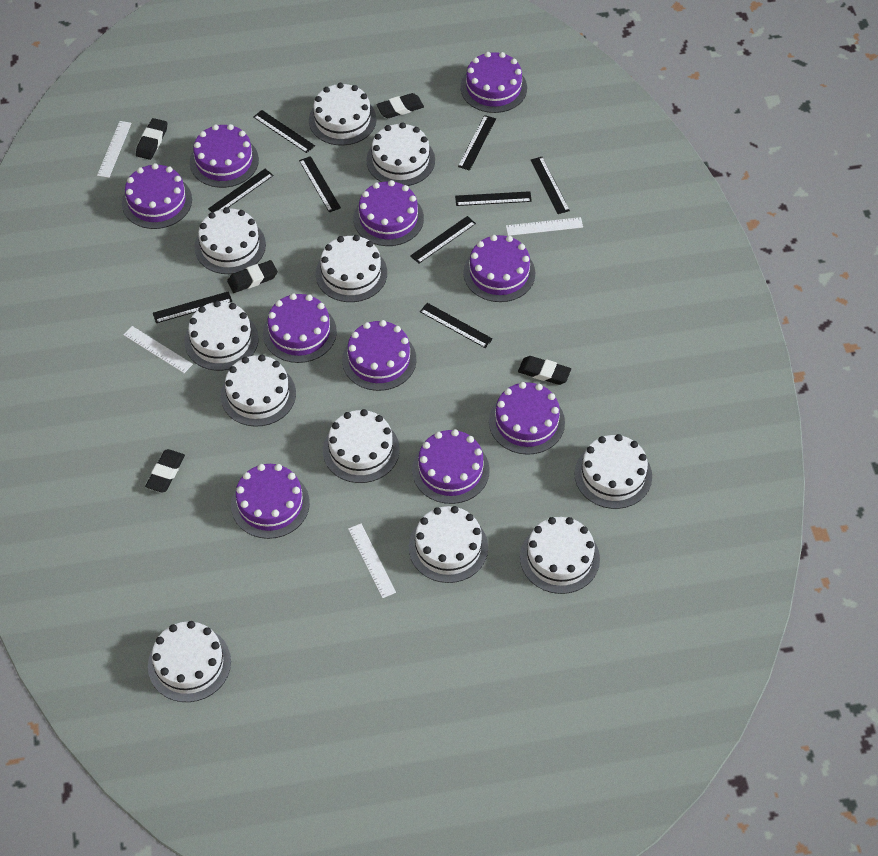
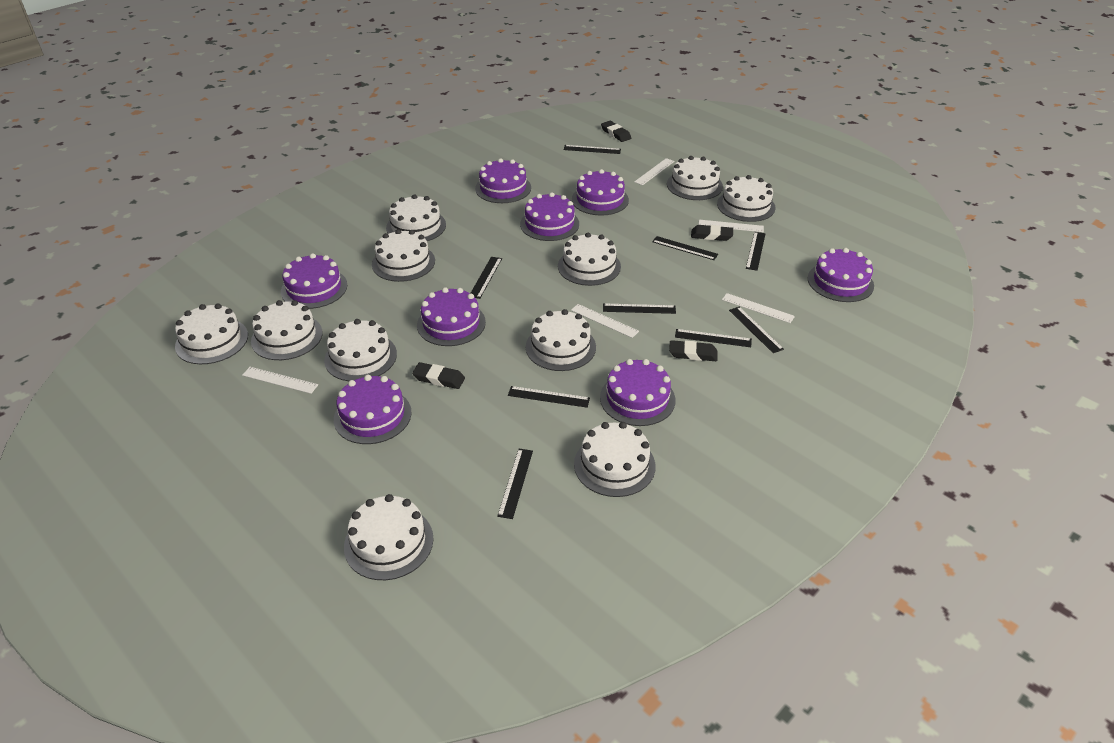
black eraser: 5 -> 4
purple cake: 10 -> 8
white ruler: 4 -> 5

